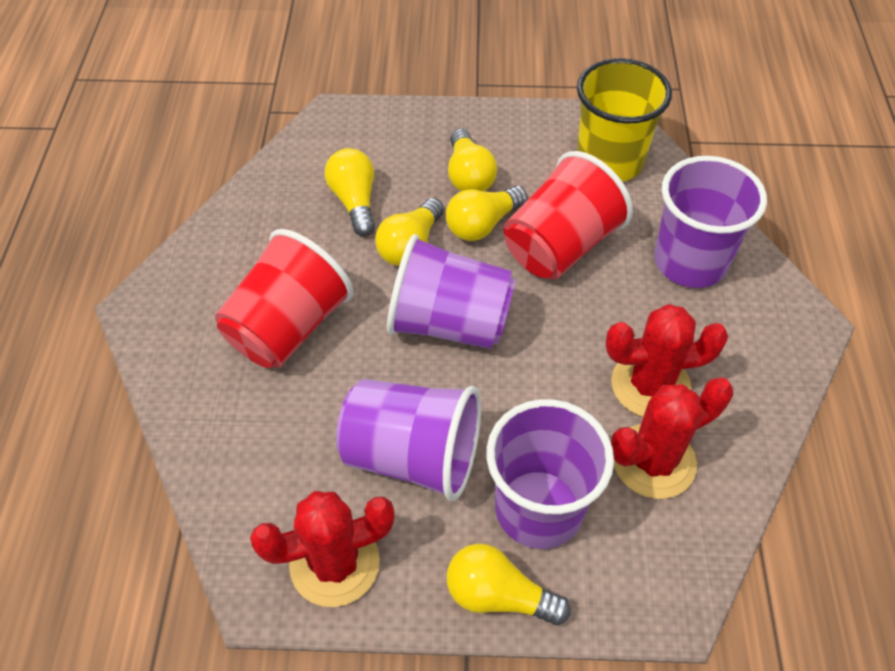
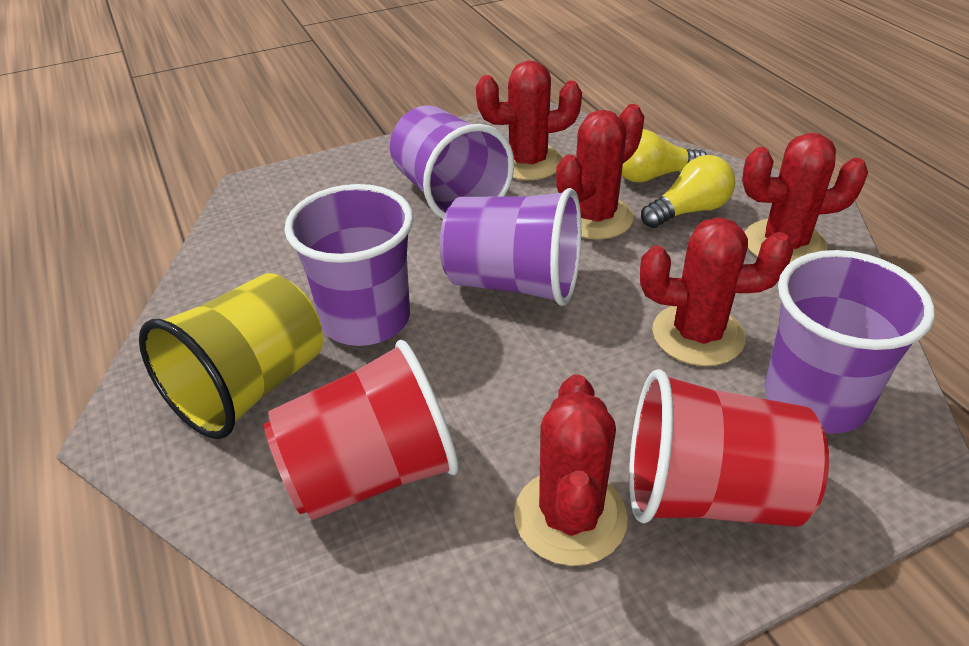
red cactus: 3 -> 5
yellow light bulb: 5 -> 2

